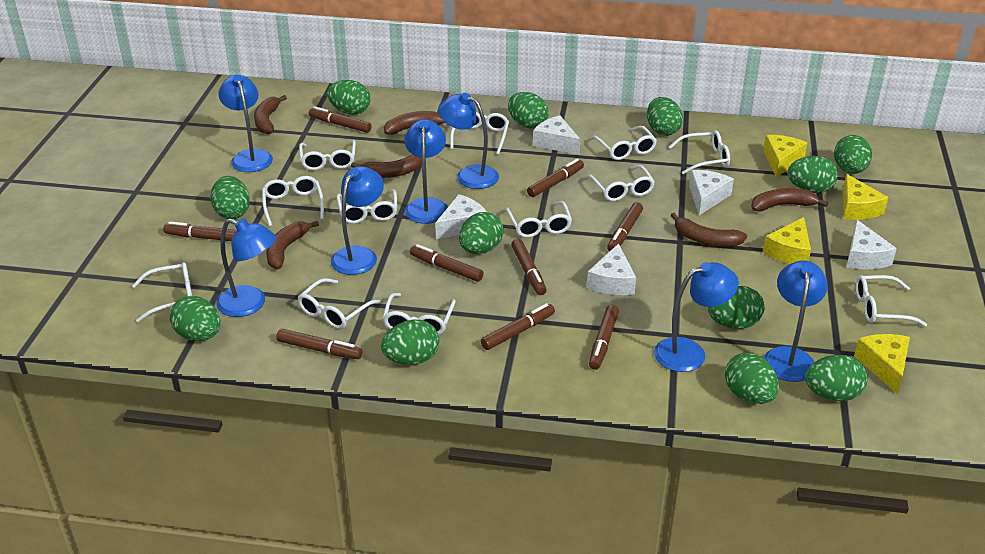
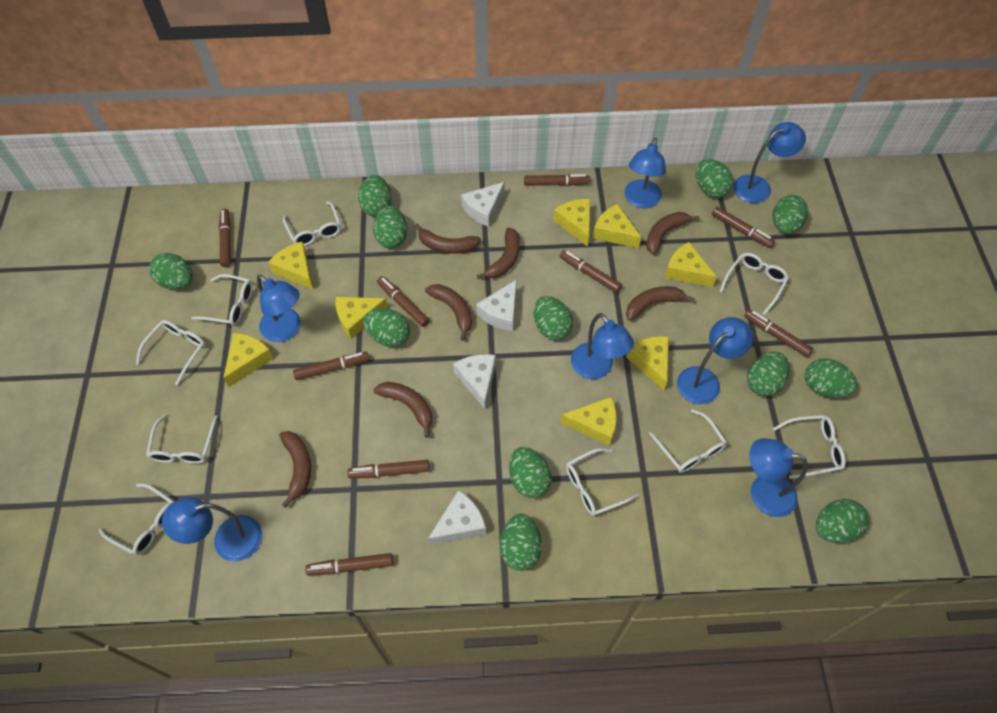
brown banana: 6 -> 7
white cheese: 5 -> 4
white glasses: 12 -> 9
yellow cheese: 4 -> 8

